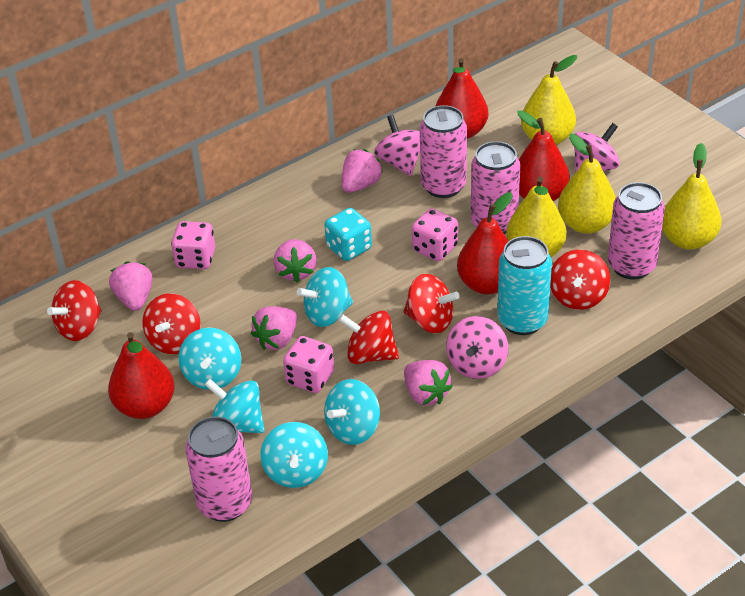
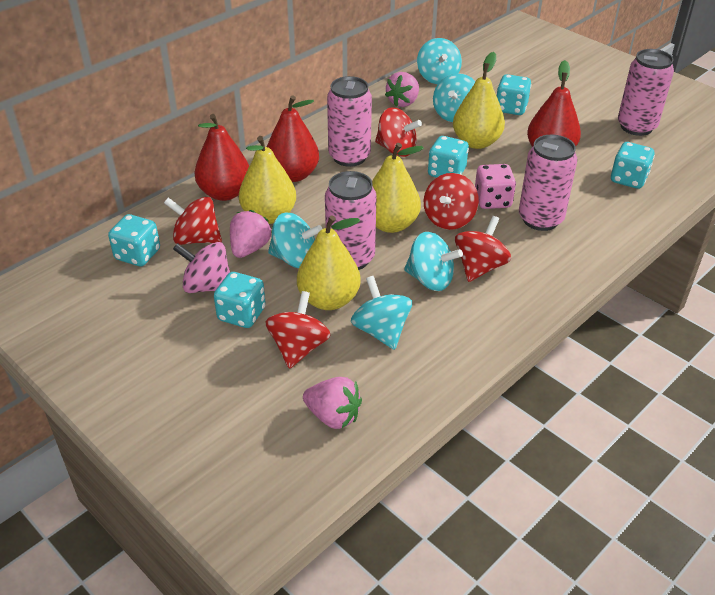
pink dice: 3 -> 1
pink spinning top: 3 -> 1
pink strawberry: 5 -> 3
red pear: 4 -> 3
turquoise can: 1 -> 0
turquoise dice: 1 -> 5

